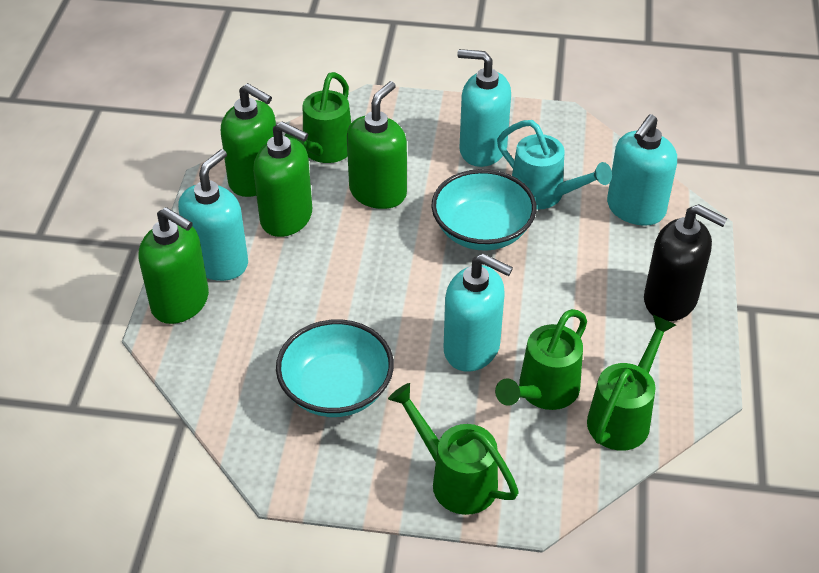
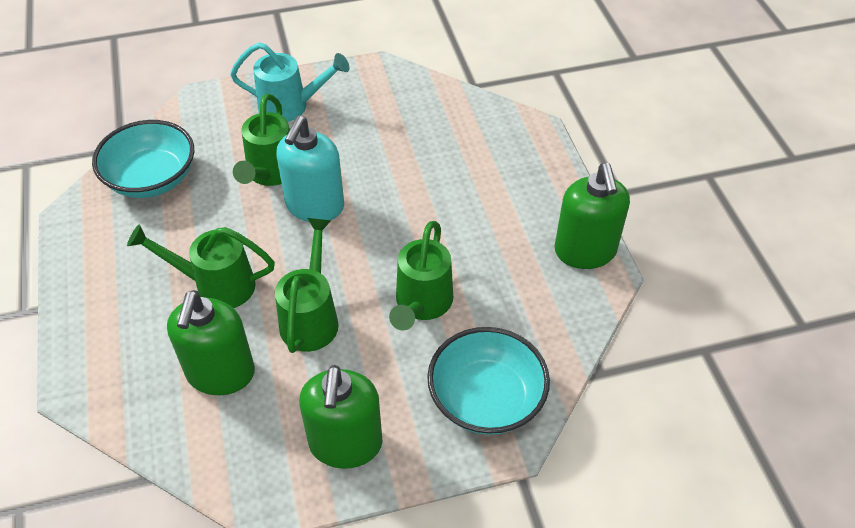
black soap dispenser: 1 -> 0
green soap dispenser: 4 -> 3
turquoise soap dispenser: 4 -> 1

